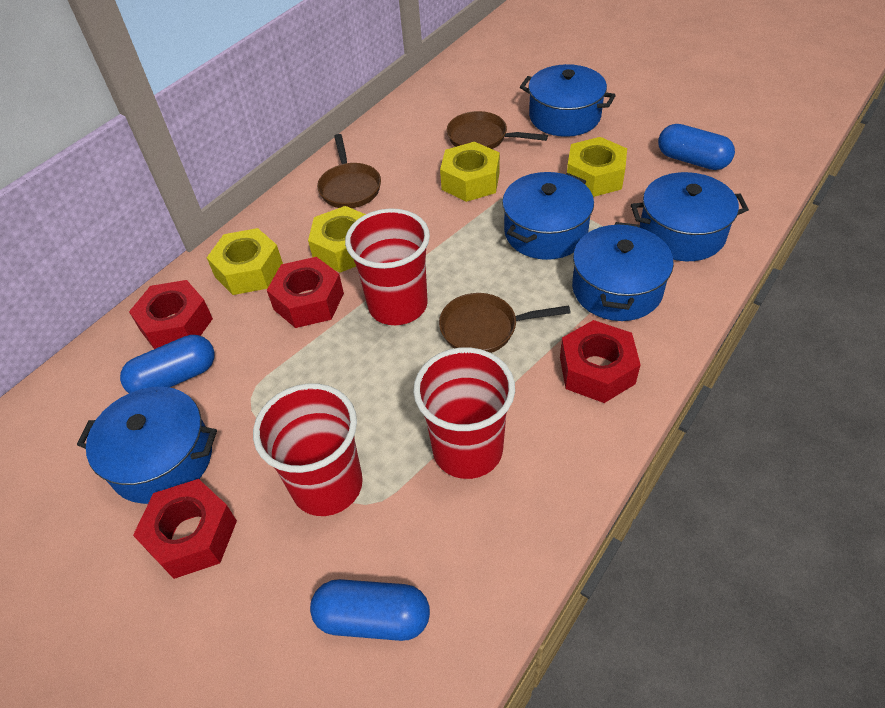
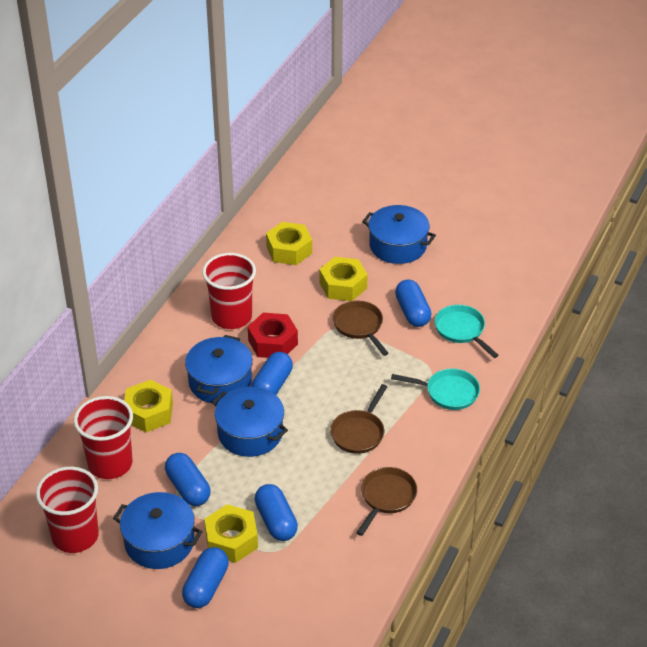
blue capsule: 3 -> 5
blue pot: 5 -> 4
red nut: 4 -> 1
turquoise pan: 0 -> 2

